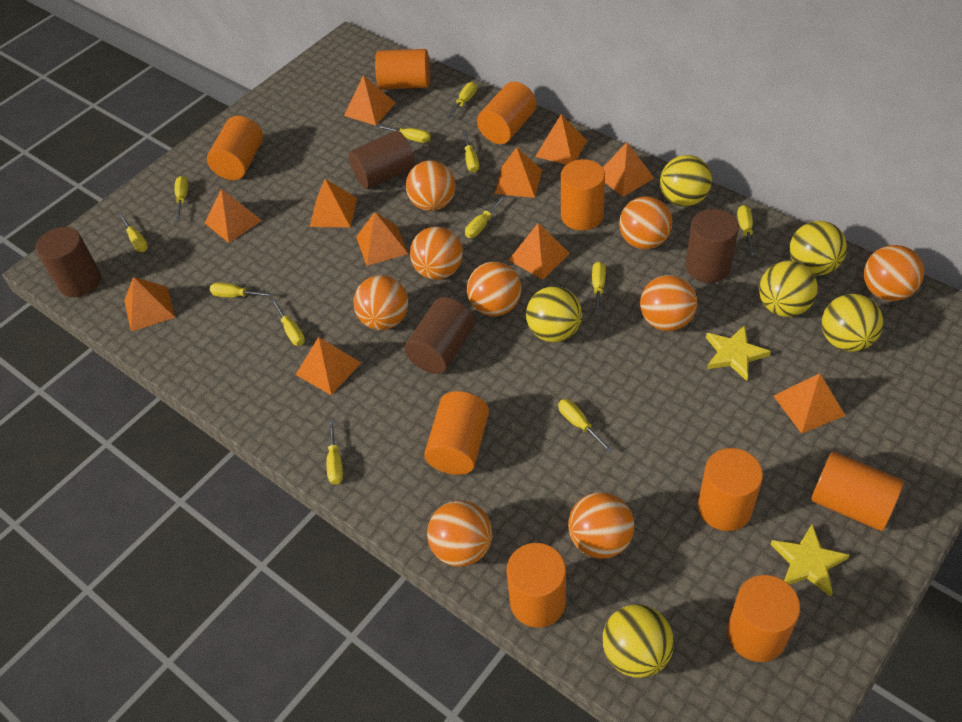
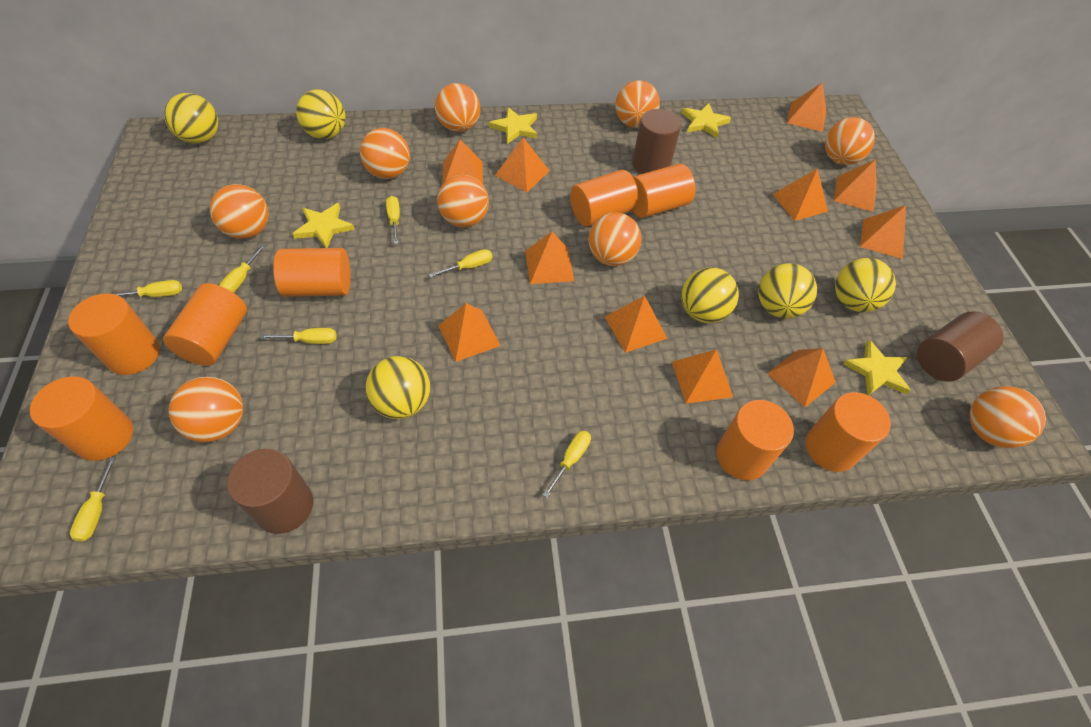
brown cylinder: 4 -> 3
orange cylinder: 9 -> 8
yellow screwdriver: 12 -> 7
yellow star: 2 -> 4

